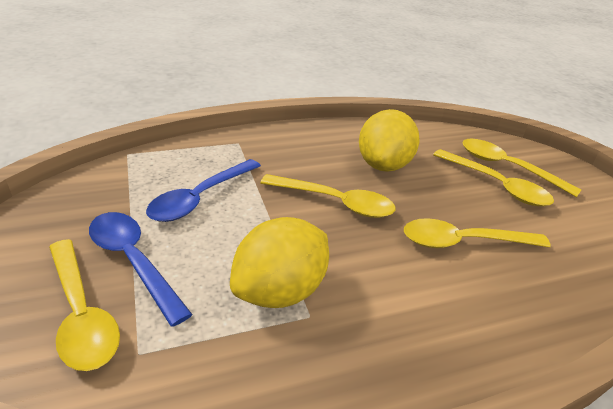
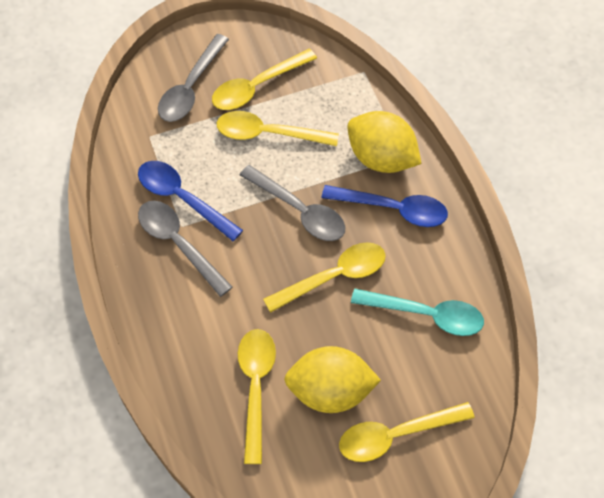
grey spoon: 0 -> 3
turquoise spoon: 0 -> 1

